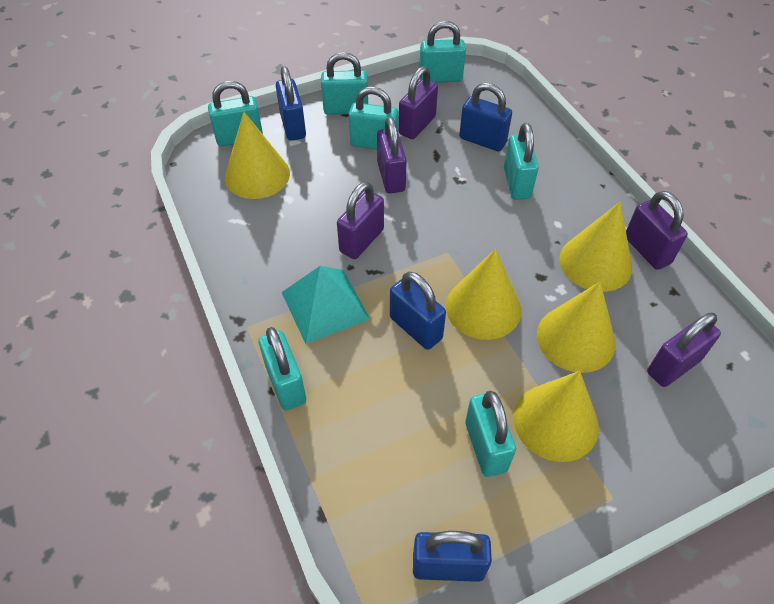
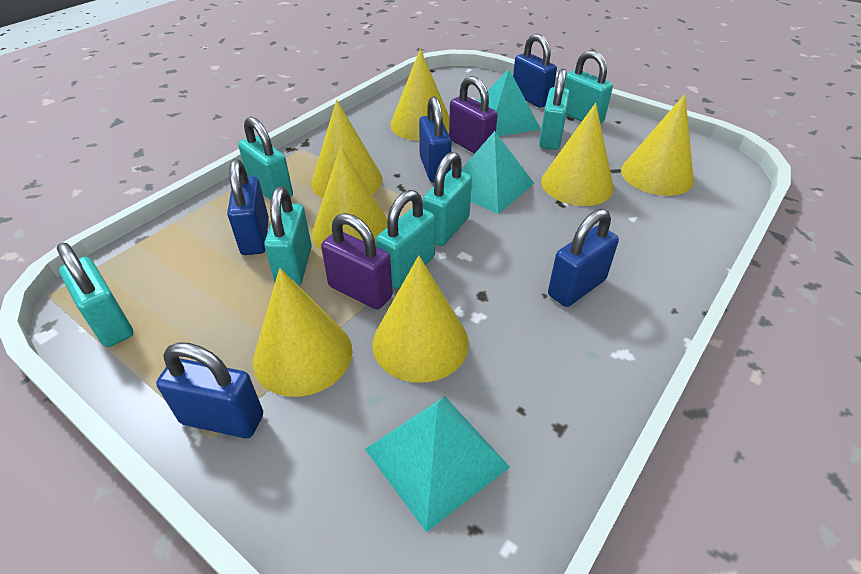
blue padlock: 4 -> 5
purple padlock: 5 -> 2
turquoise pyramid: 1 -> 3
yellow cone: 5 -> 7

